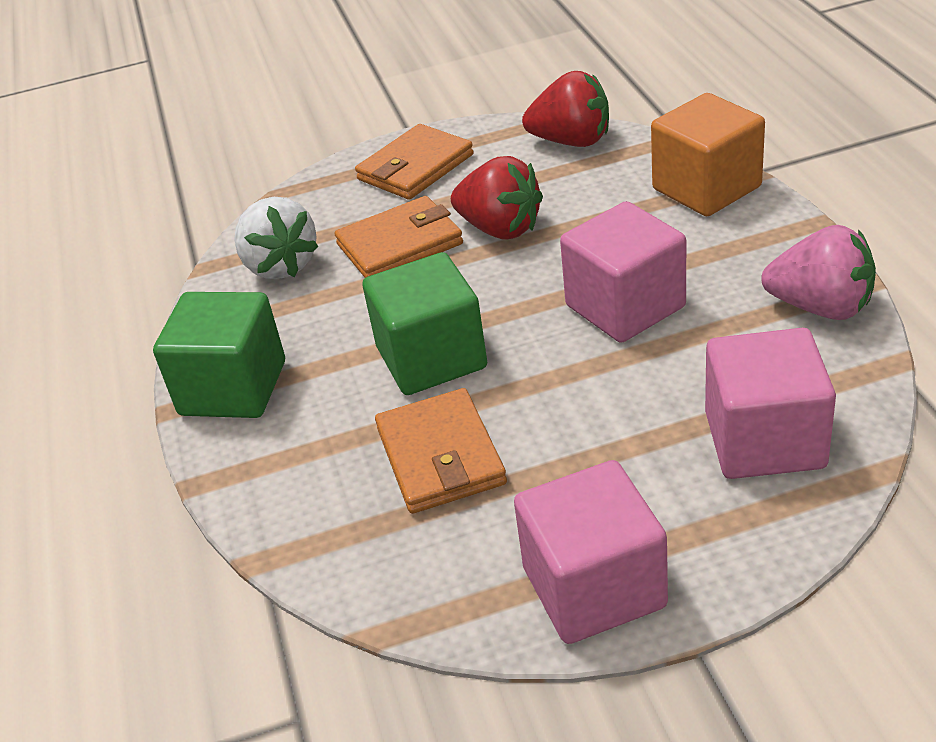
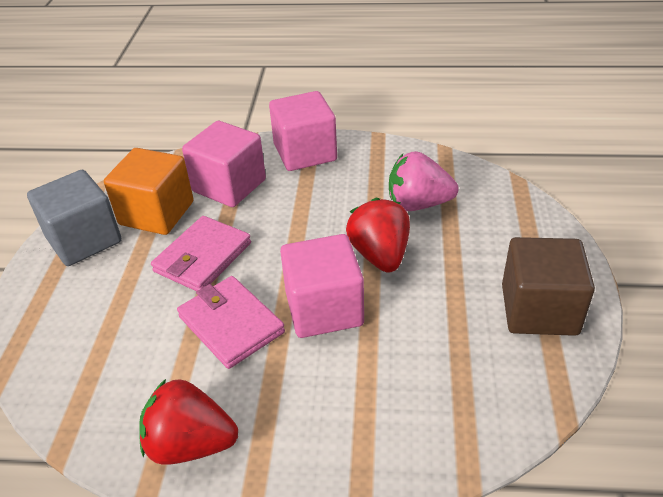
brown cube: 0 -> 1
green cube: 2 -> 0
grey cube: 0 -> 1
orange wallet: 3 -> 0
pink wallet: 0 -> 2
white strawberry: 1 -> 0

